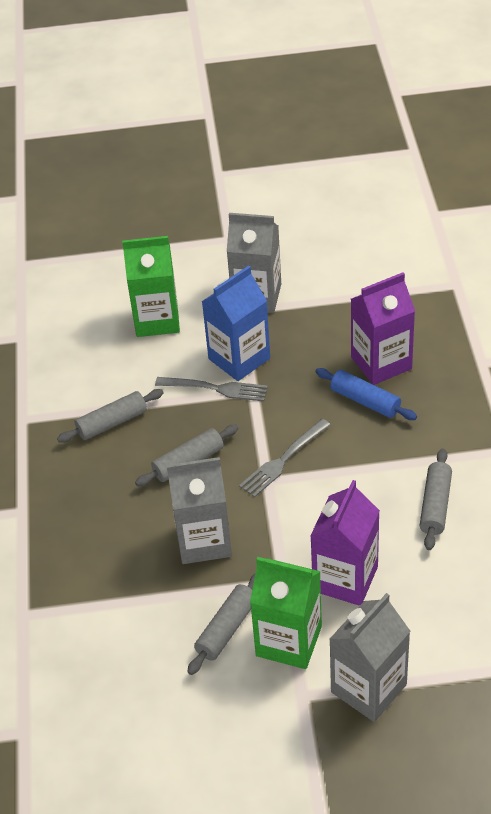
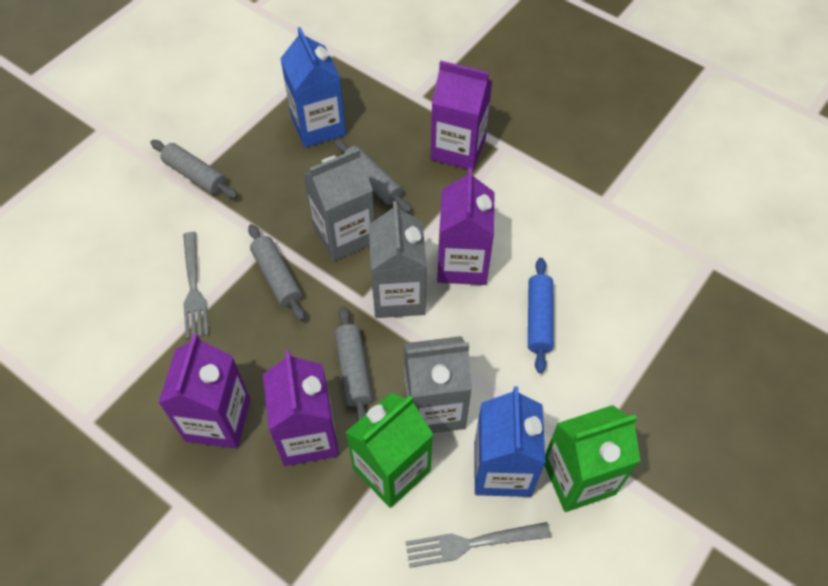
blue carton: 1 -> 2
purple carton: 2 -> 4

